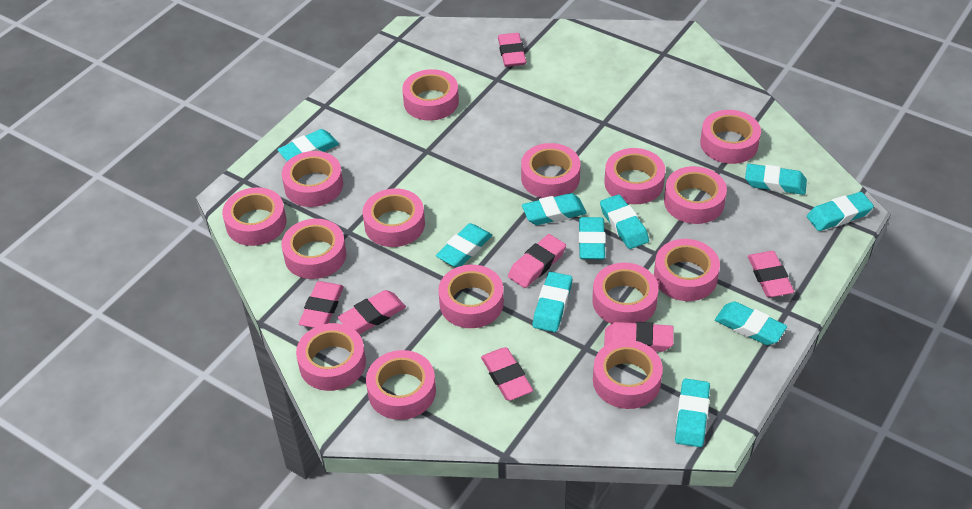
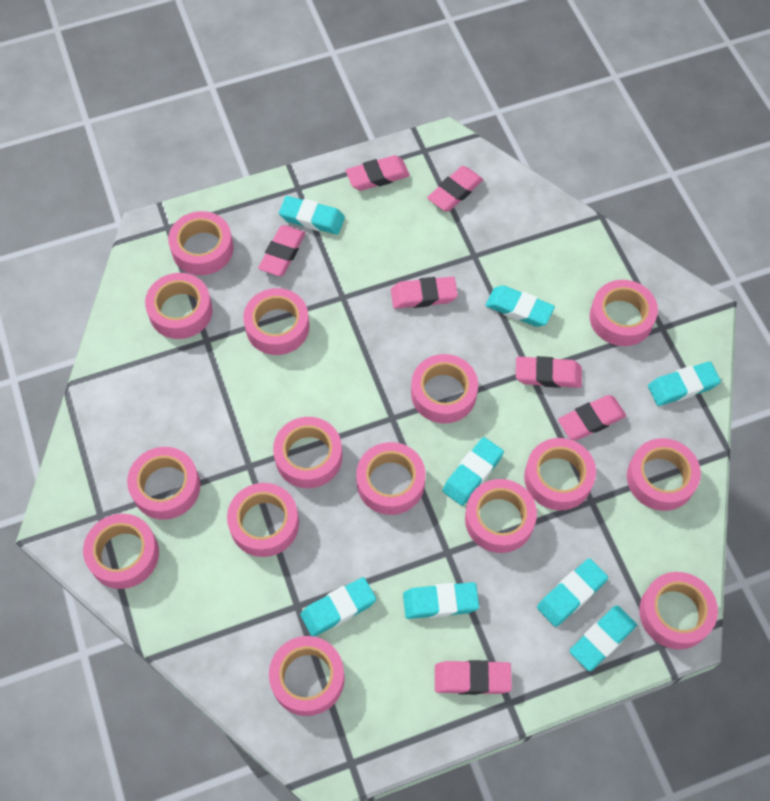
turquoise eraser: 10 -> 8

